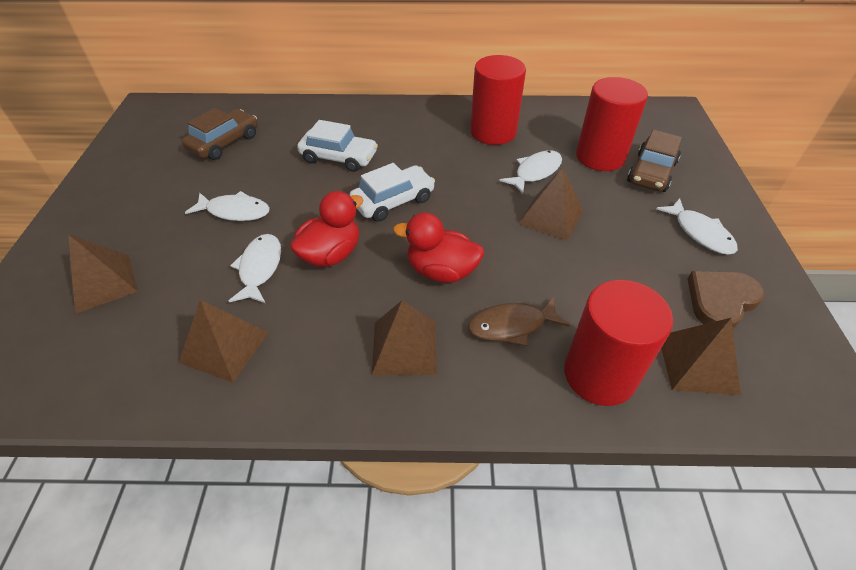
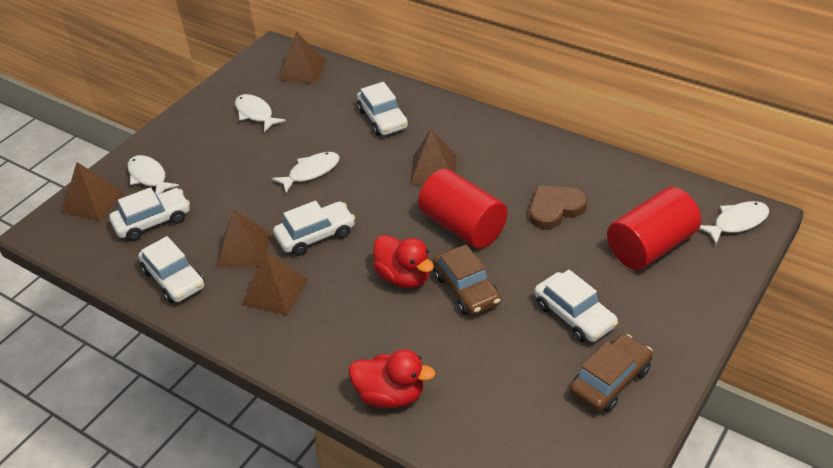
brown fish: 1 -> 0
red cylinder: 3 -> 2
white car: 2 -> 5

